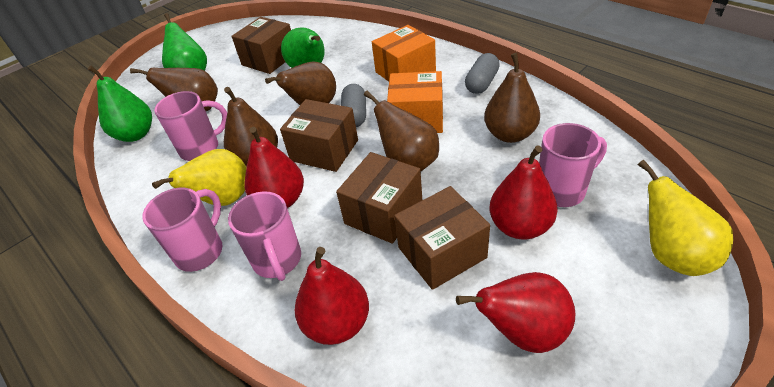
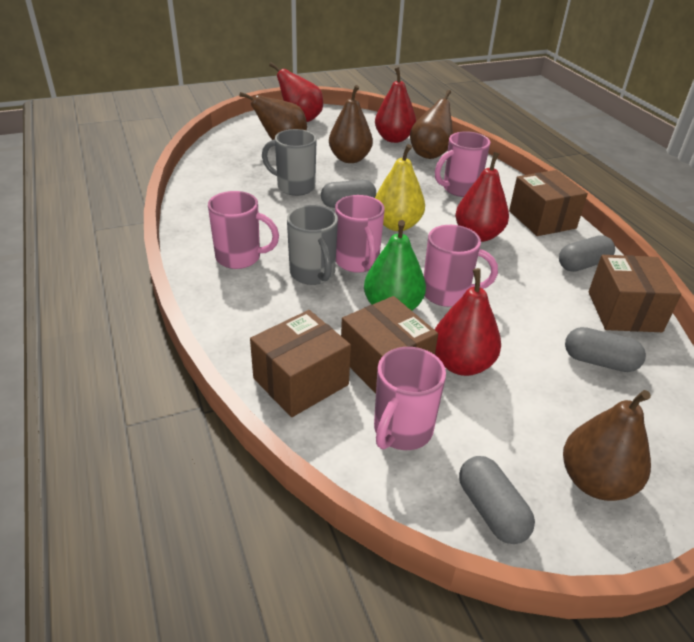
brown pear: 5 -> 4
green pear: 3 -> 1
grey capsule: 2 -> 4
grey mug: 0 -> 2
orange box: 2 -> 0
pink mug: 4 -> 5
yellow pear: 2 -> 1

